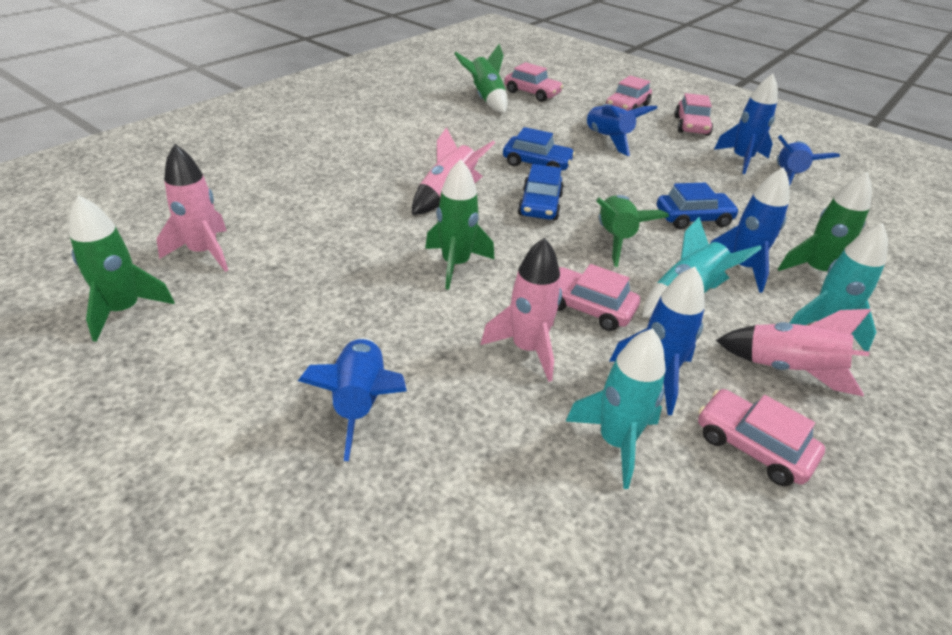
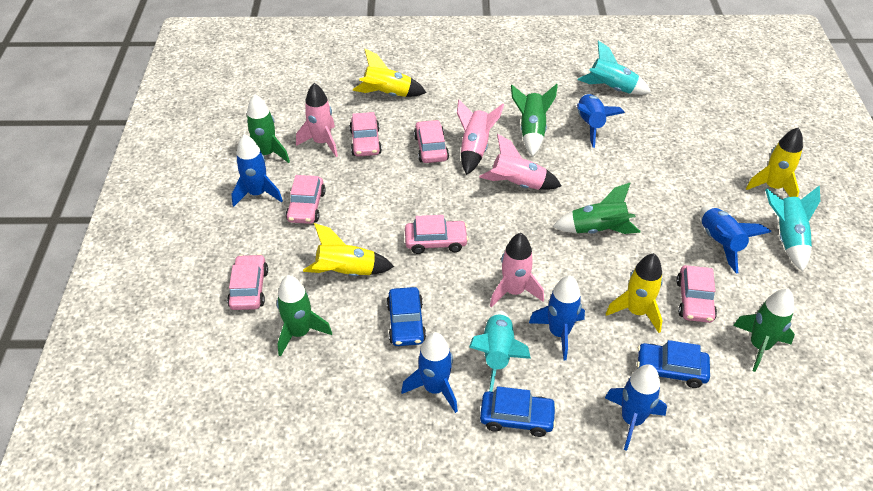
pink car: 5 -> 6
yellow rocket: 0 -> 4

